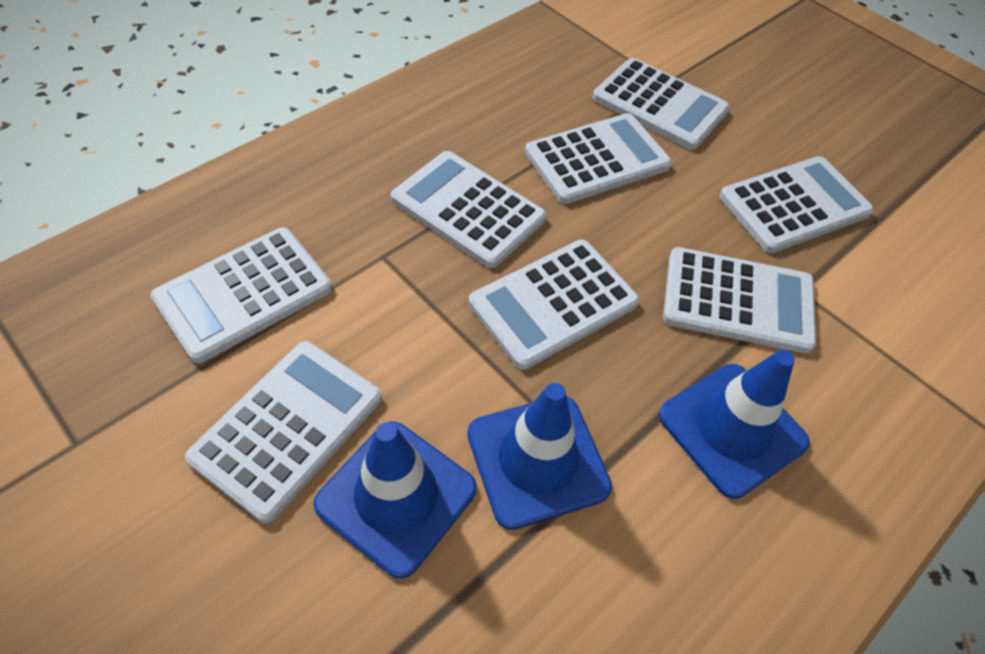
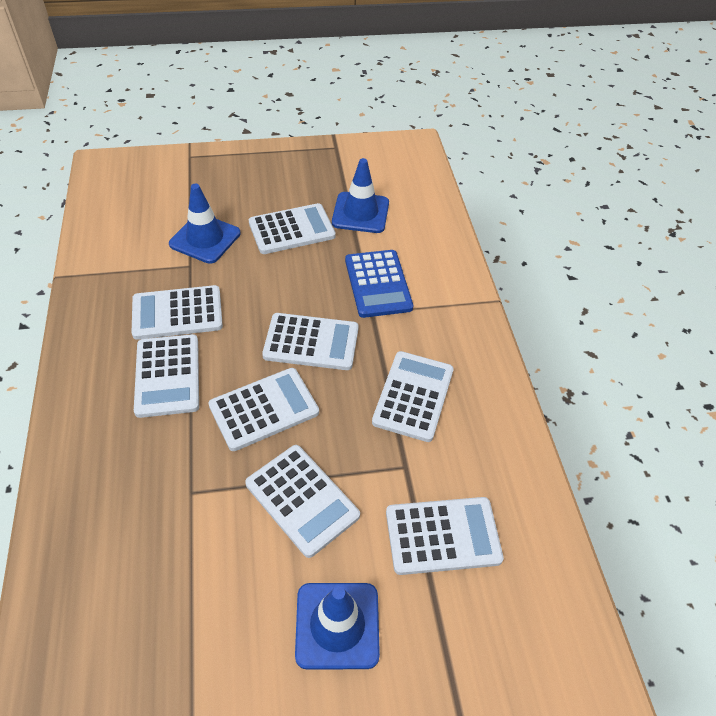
blue calculator: 0 -> 1

